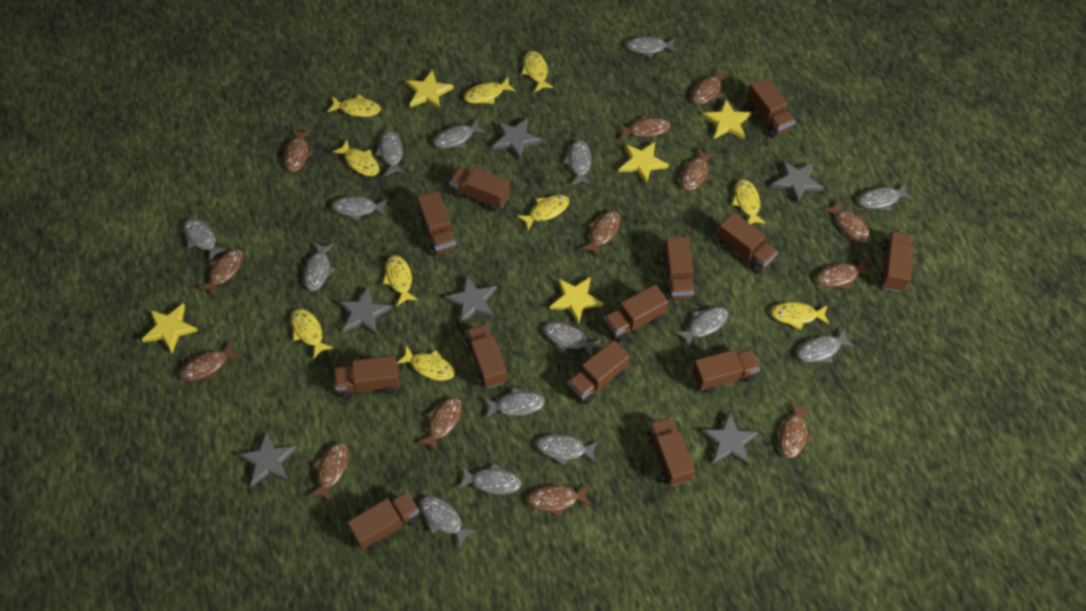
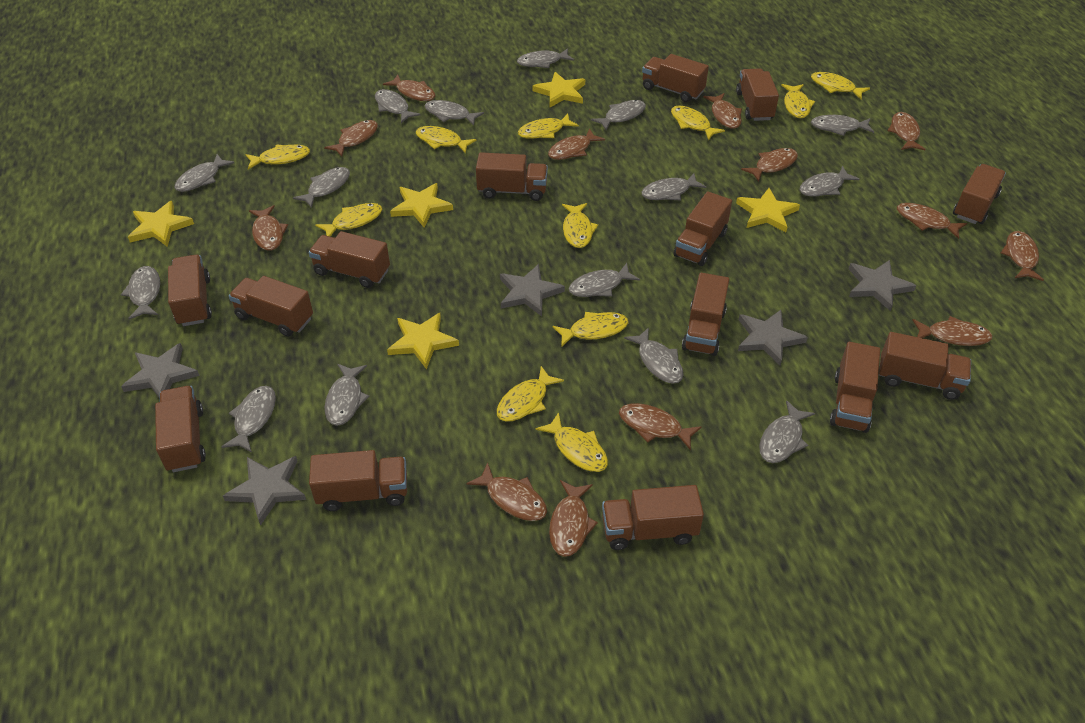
brown truck: 13 -> 14
grey star: 6 -> 5
yellow fish: 10 -> 11

